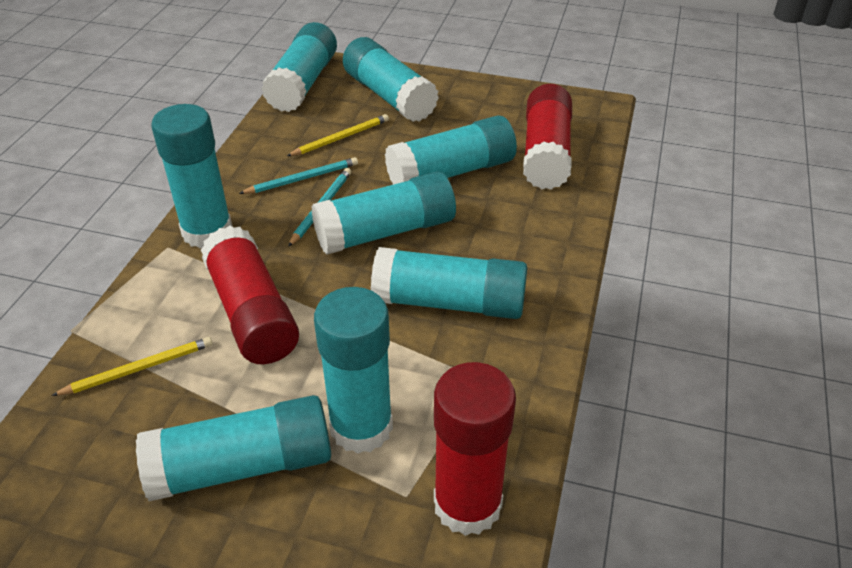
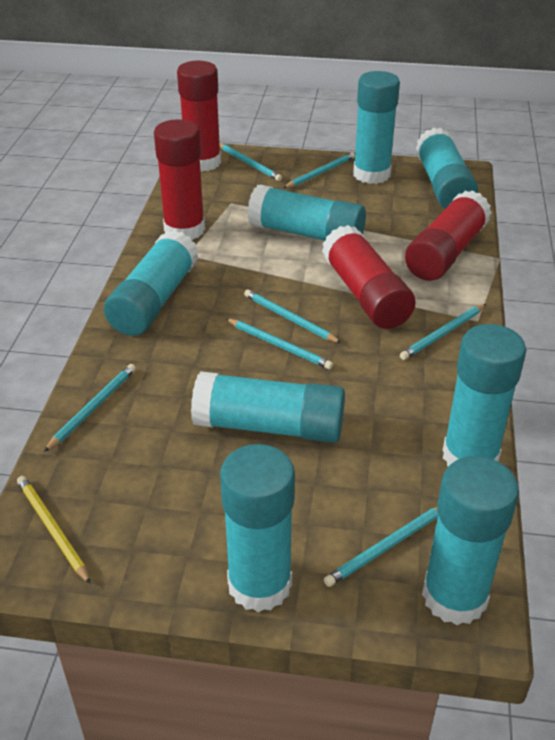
red glue stick: 3 -> 4
turquoise pencil: 2 -> 7
yellow pencil: 2 -> 1

